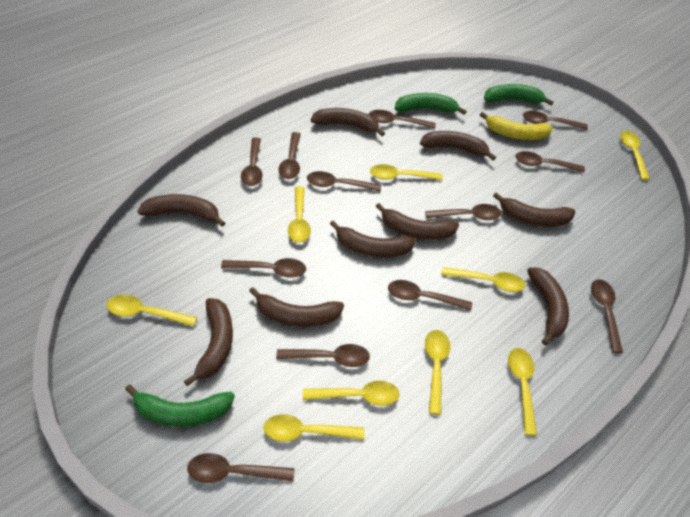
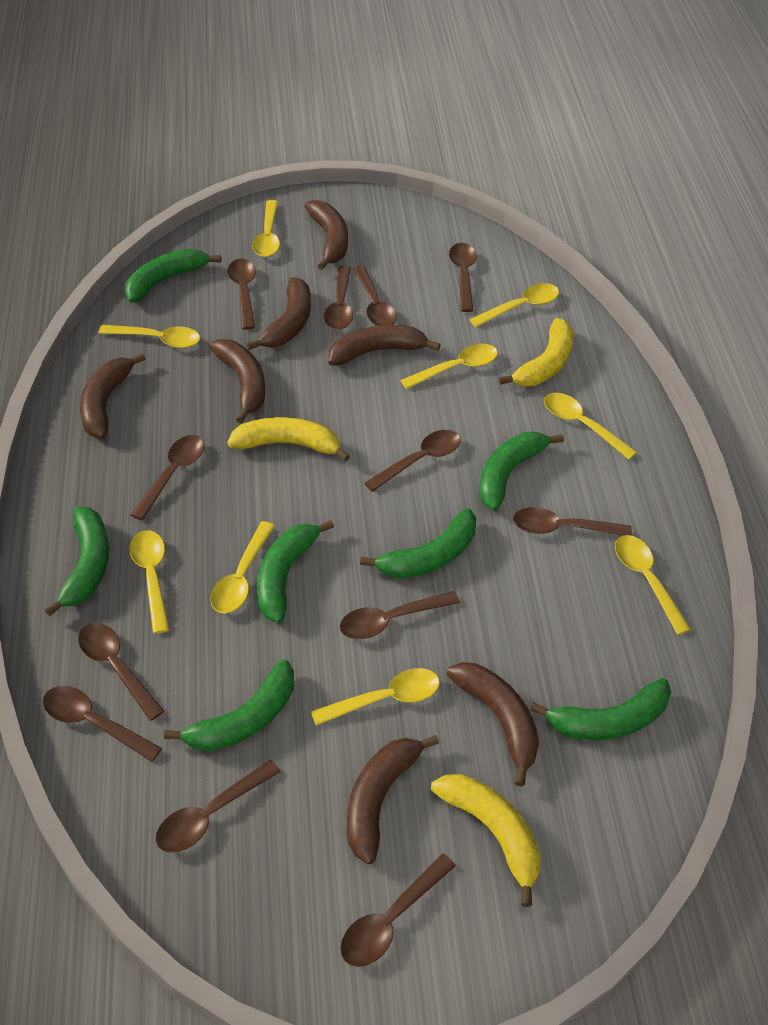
brown banana: 9 -> 7
green banana: 3 -> 7
yellow banana: 1 -> 3

